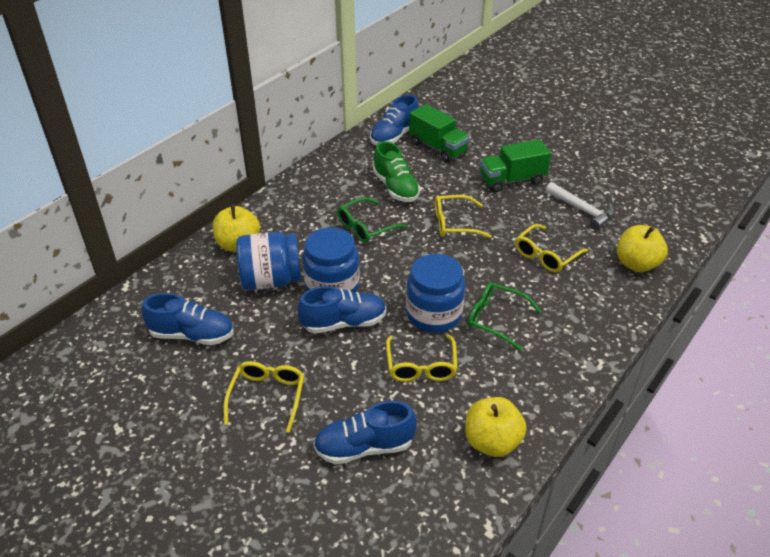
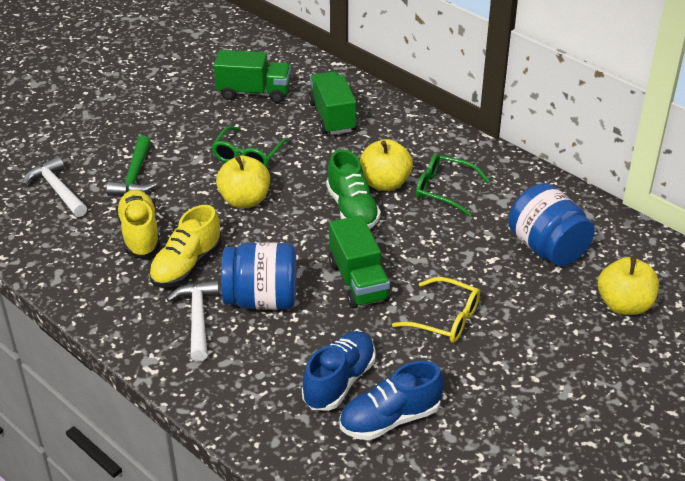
blue jar: 3 -> 2
blue shoe: 4 -> 2
green hammer: 0 -> 1
green truck: 2 -> 3
white hammer: 1 -> 2
yellow glasses: 4 -> 1
yellow shoe: 0 -> 2

